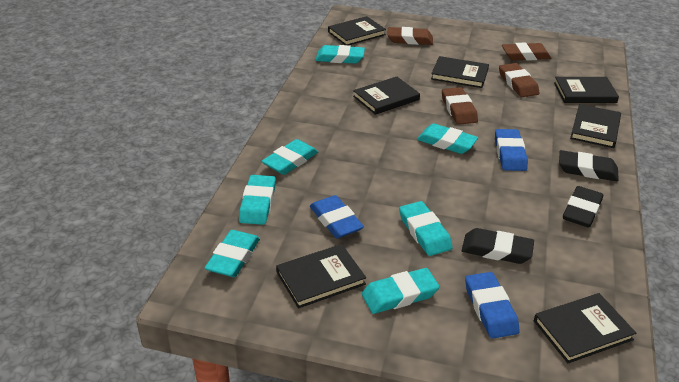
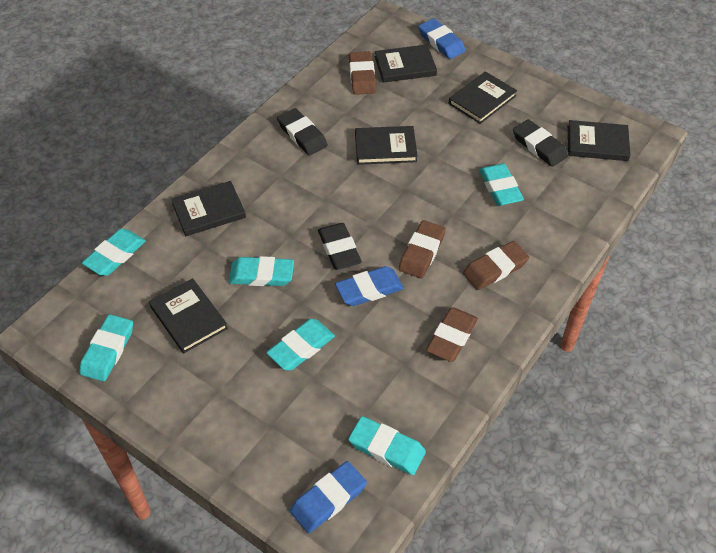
black book: 7 -> 6
turquoise eraser: 7 -> 6

